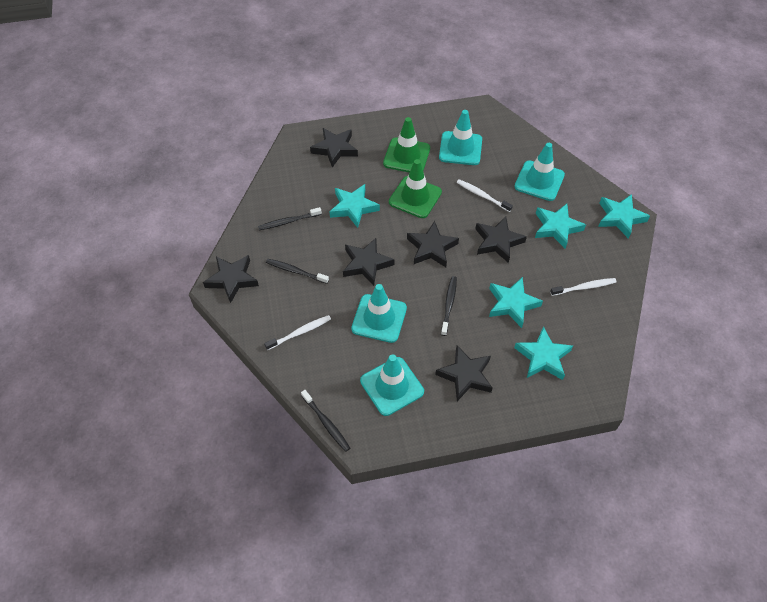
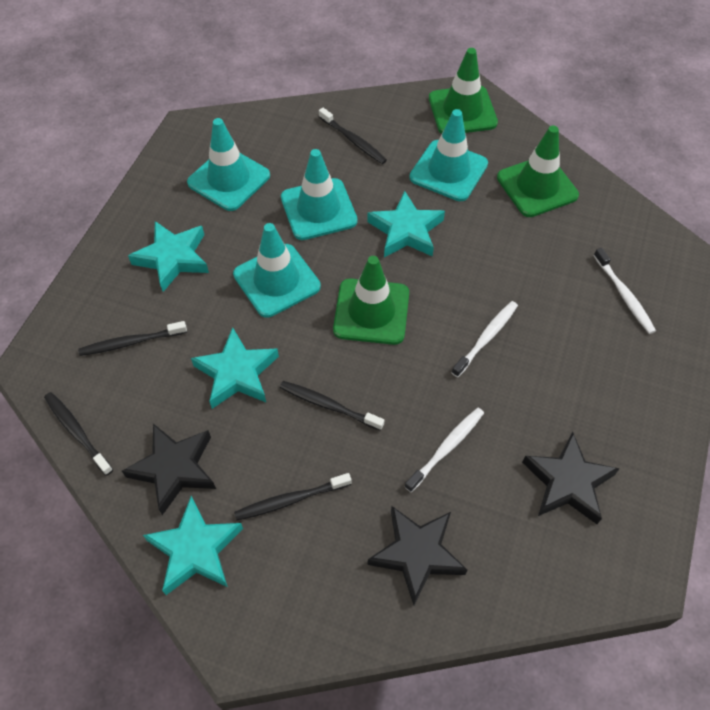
black star: 6 -> 3
black toothbrush: 4 -> 5
green traffic cone: 2 -> 3
turquoise star: 5 -> 4

